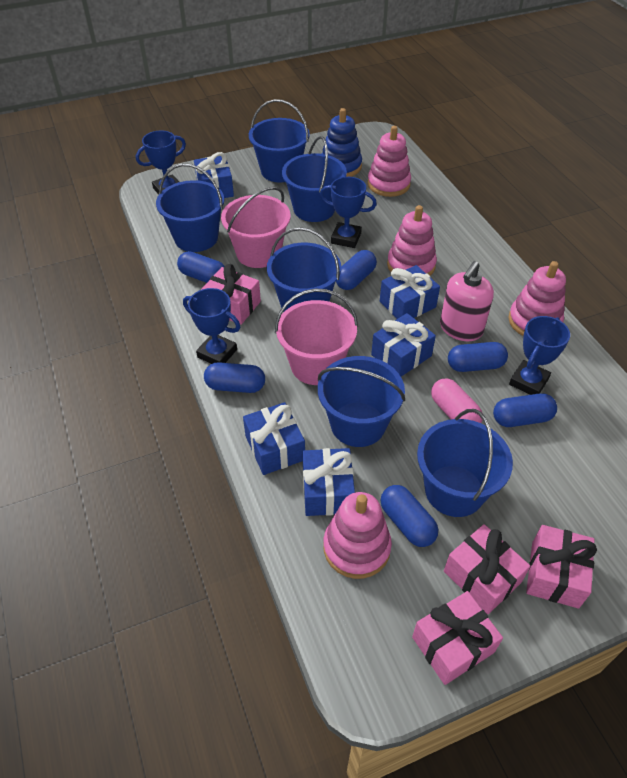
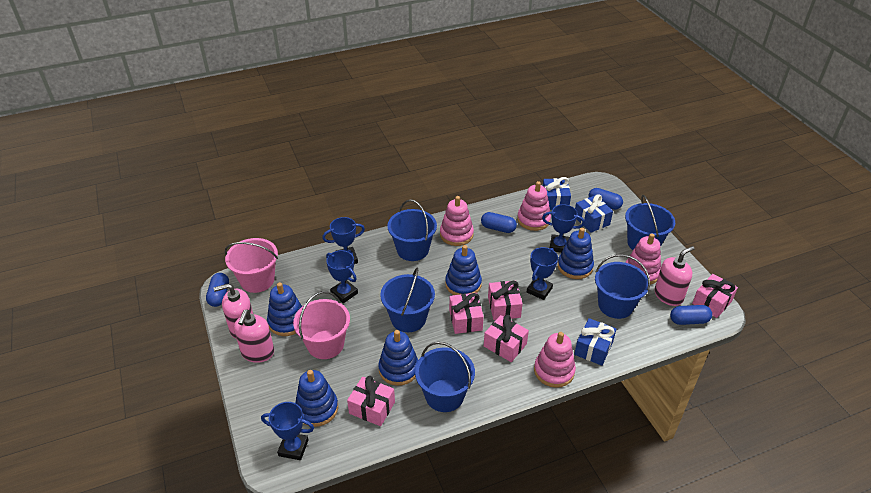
blue bucket: 6 -> 5
blue capsule: 6 -> 4
blue gift: 5 -> 3
blue stacking toy: 1 -> 5
blue trophy: 4 -> 5
pink capsule: 1 -> 0
pink gift: 4 -> 5
pink soap dispenser: 1 -> 3

